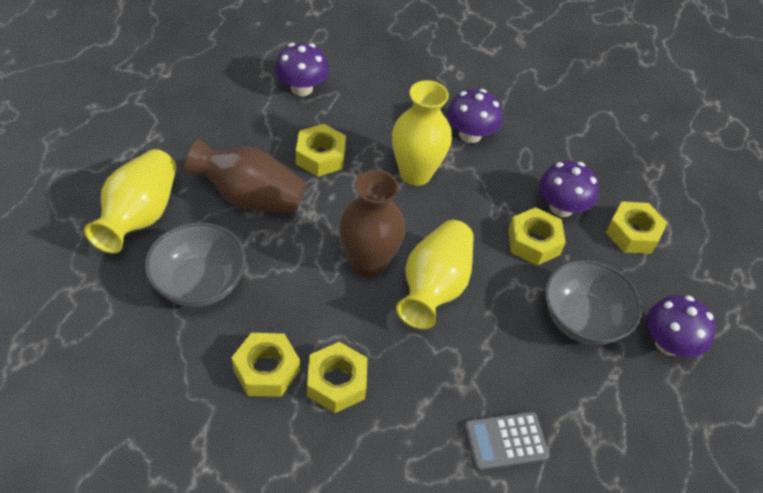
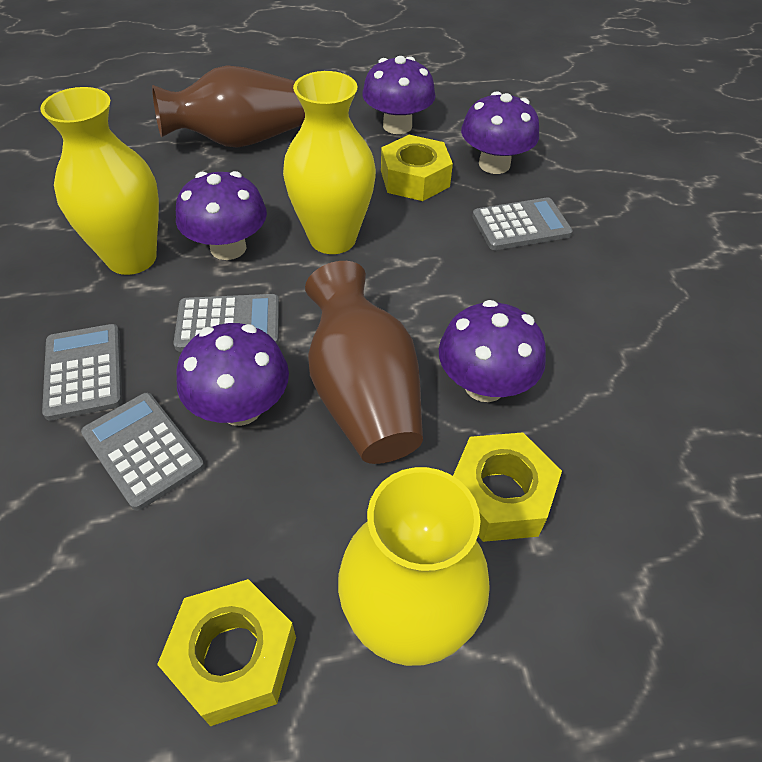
grey bowl: 2 -> 0
grey calculator: 1 -> 4
purple mushroom: 4 -> 5
yellow nut: 5 -> 3

